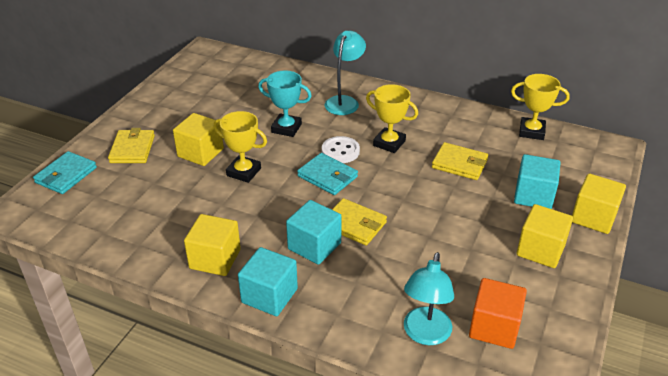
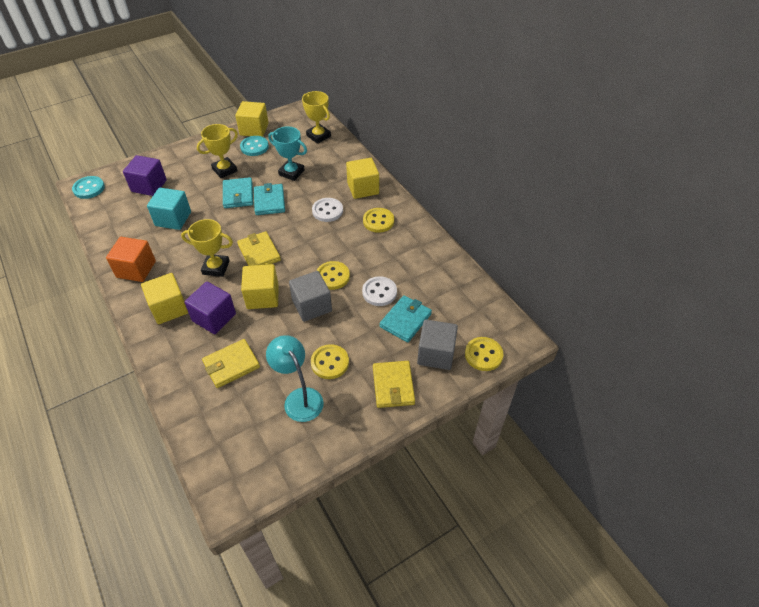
grey cube: 0 -> 2
purple cube: 0 -> 2
turquoise button: 0 -> 2
turquoise cube: 3 -> 1
turquoise lamp: 2 -> 1
turquoise wallet: 2 -> 3
white button: 1 -> 2
yellow button: 0 -> 4

